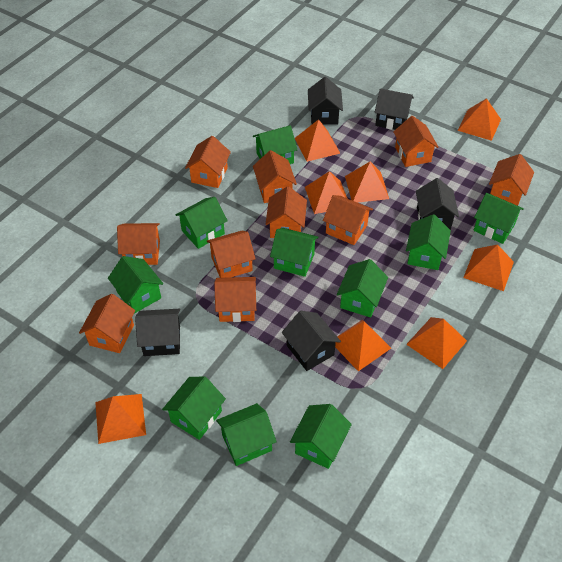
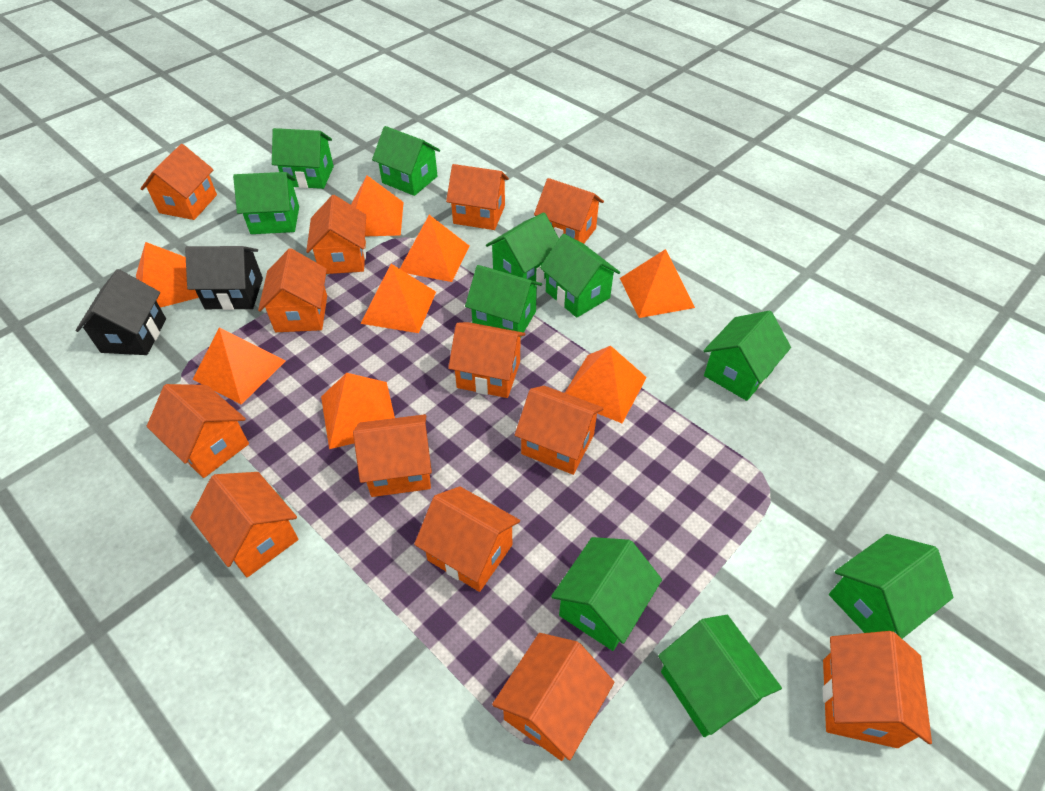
black house: 5 -> 2
orange house: 10 -> 13

